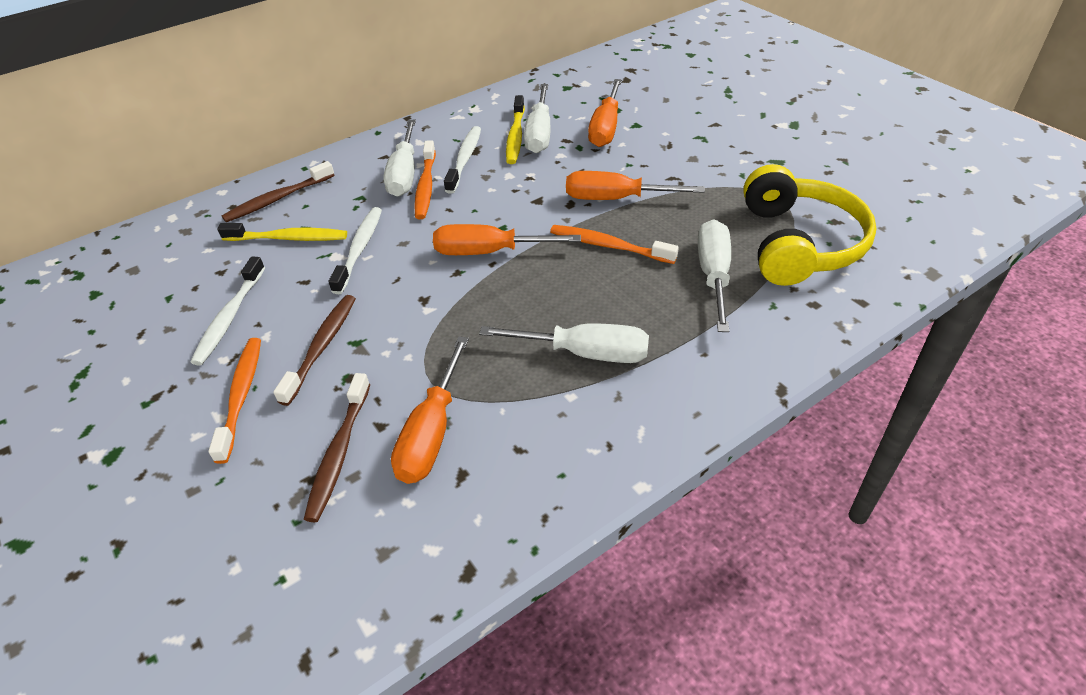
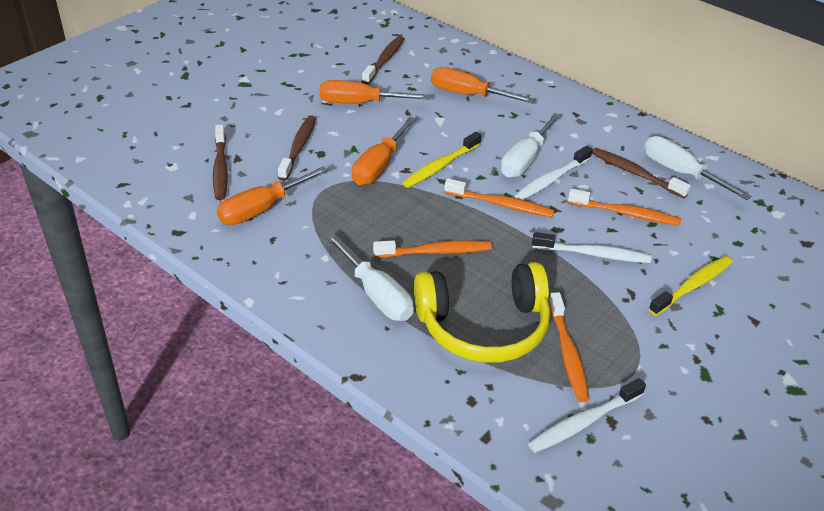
brown toothbrush: 3 -> 4
orange toothbrush: 3 -> 4
white screwdriver: 4 -> 3

